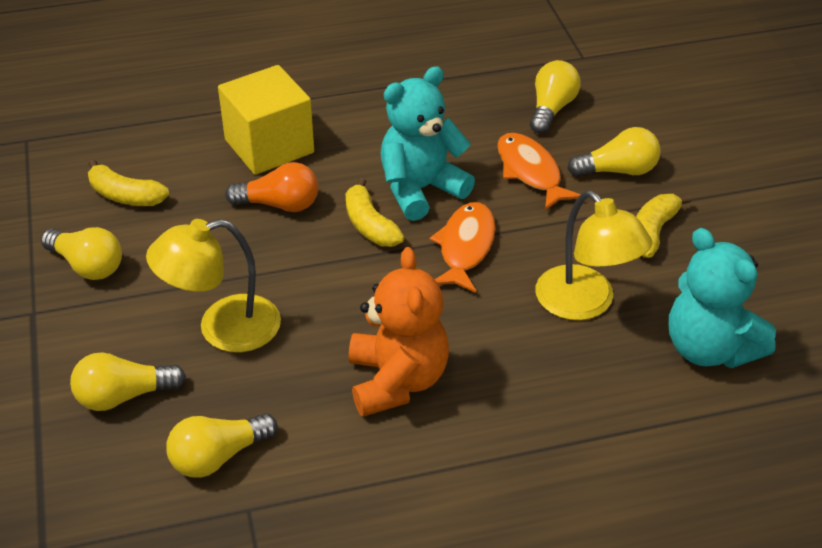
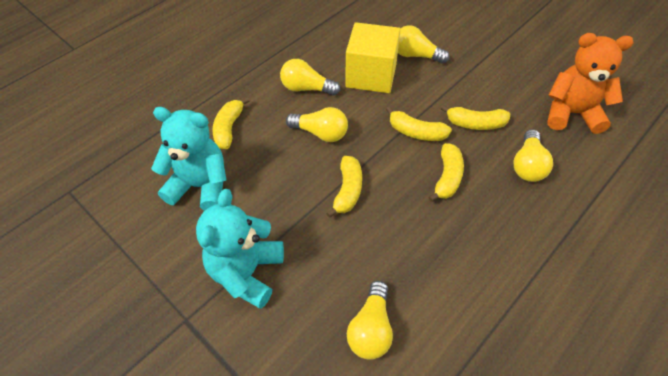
orange fish: 2 -> 0
orange light bulb: 1 -> 0
yellow banana: 3 -> 5
yellow lamp: 2 -> 0

